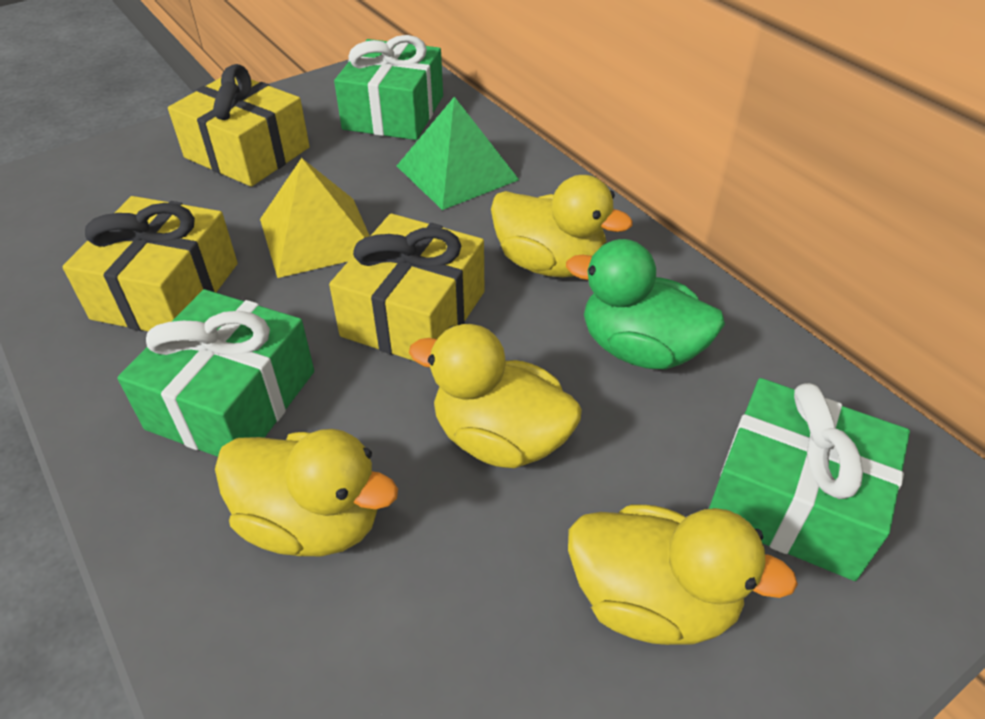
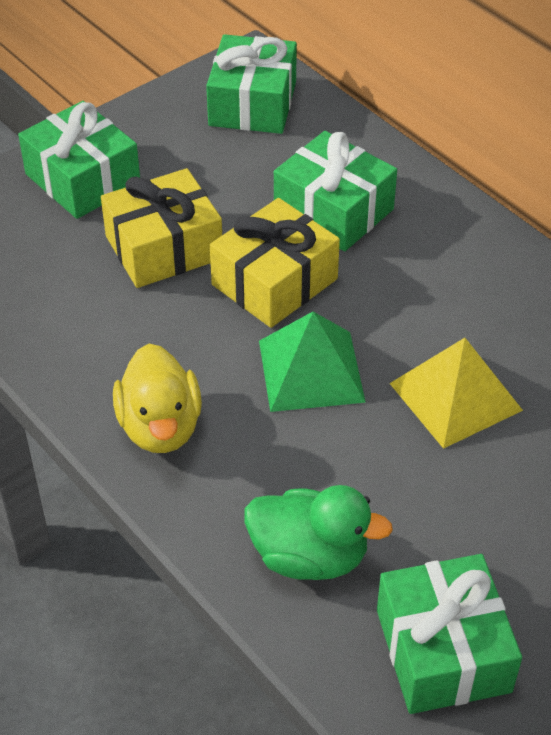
green gift: 3 -> 4
yellow duck: 4 -> 1
yellow gift: 3 -> 2

